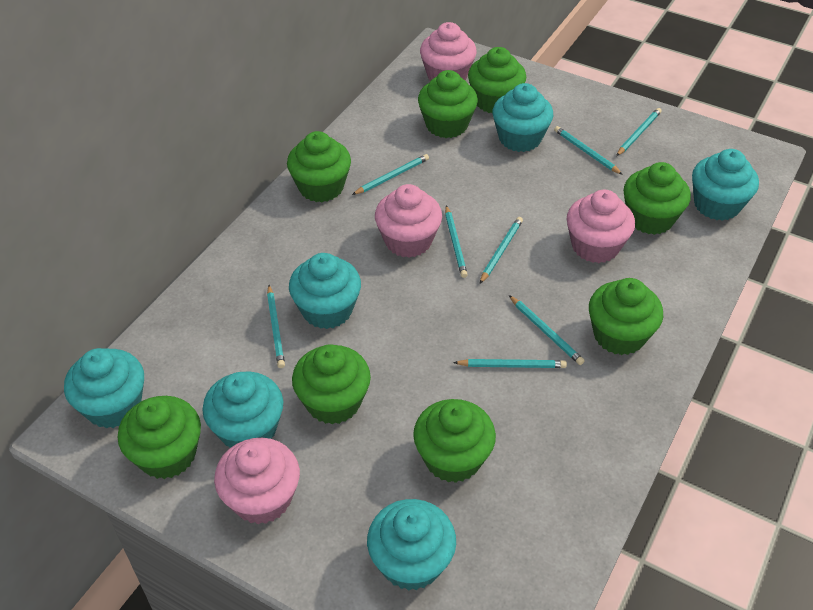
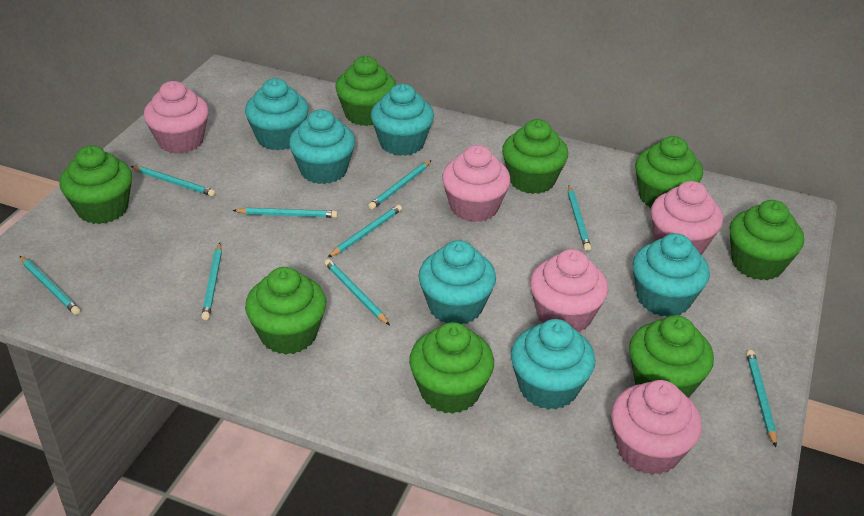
pink cupcake: 4 -> 5
turquoise pencil: 8 -> 9

